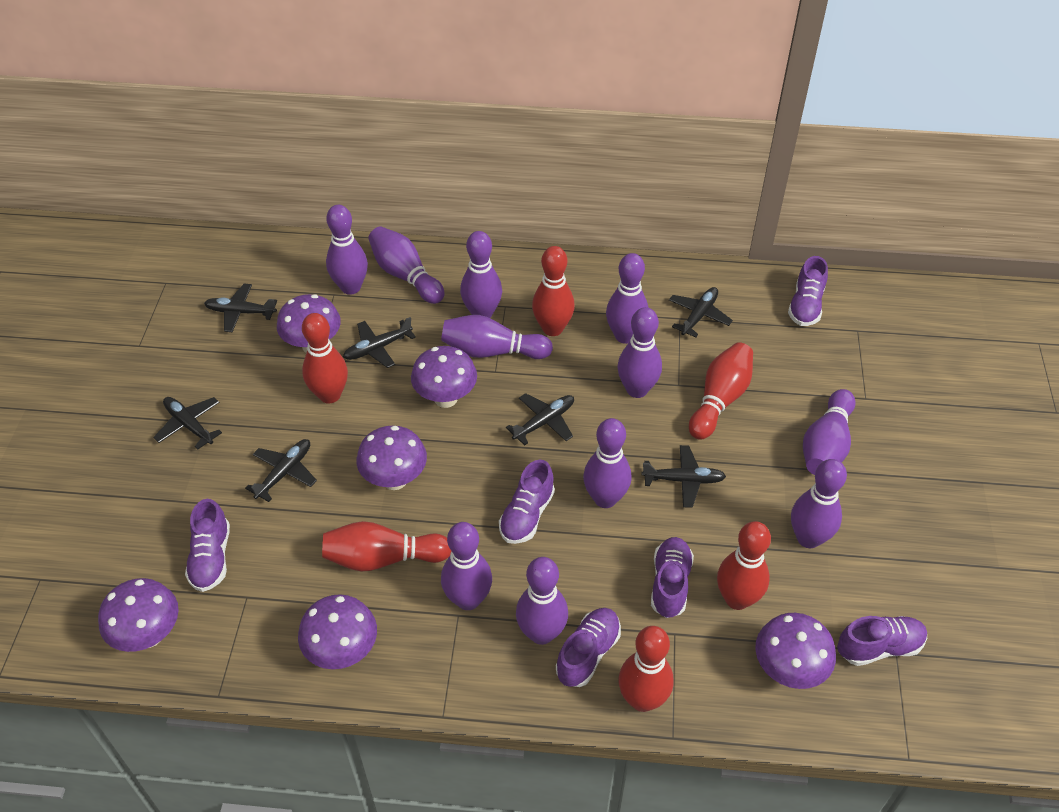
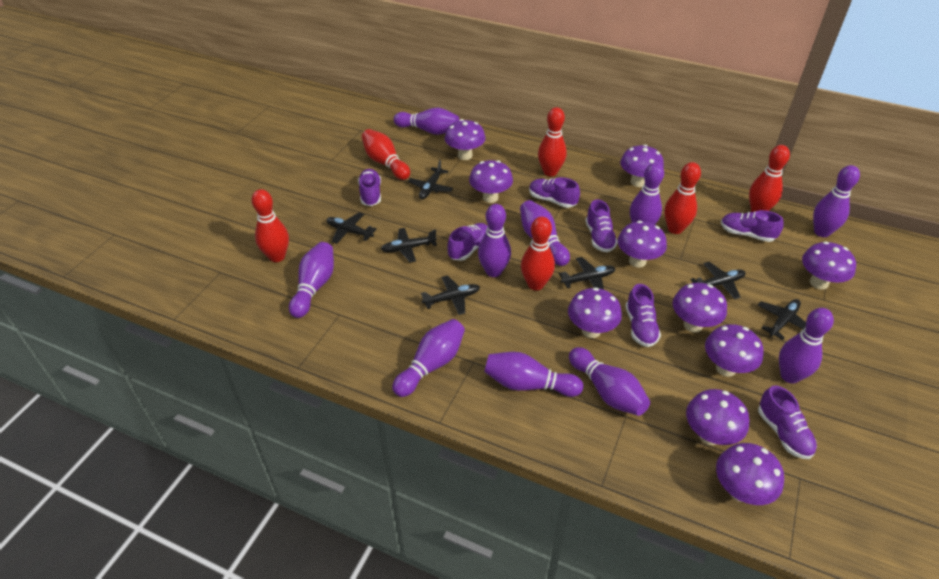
purple bowling pin: 11 -> 10
purple mushroom: 6 -> 10
purple shoe: 6 -> 7

